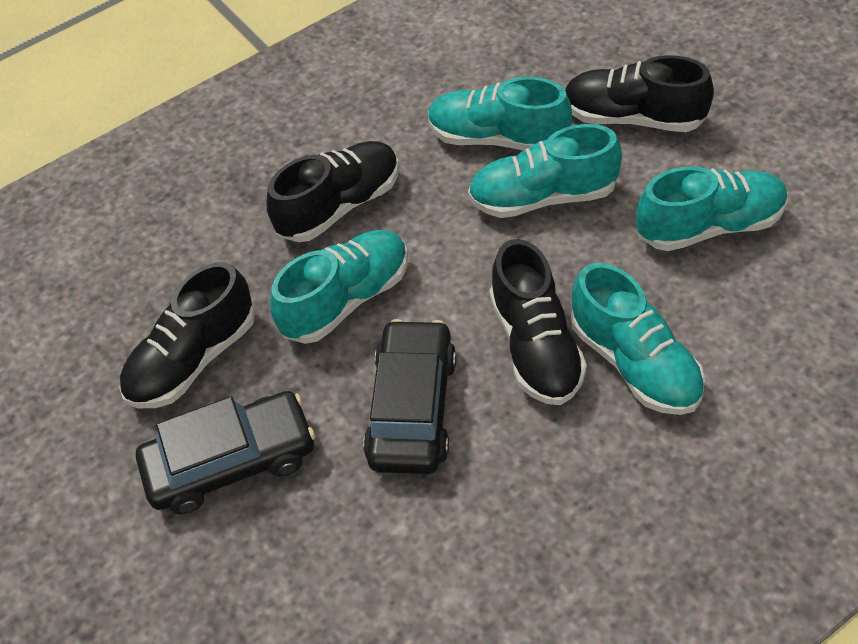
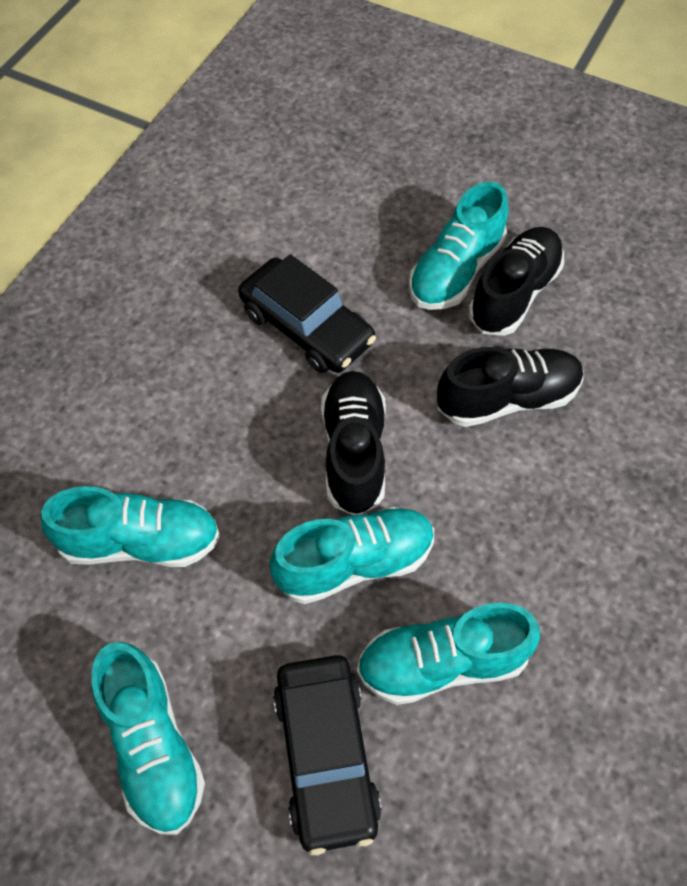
black shoe: 4 -> 3

